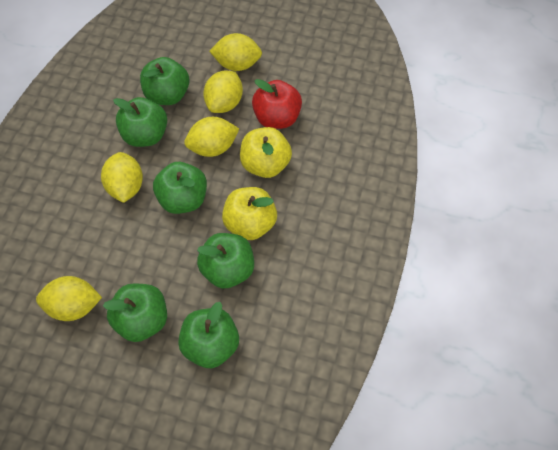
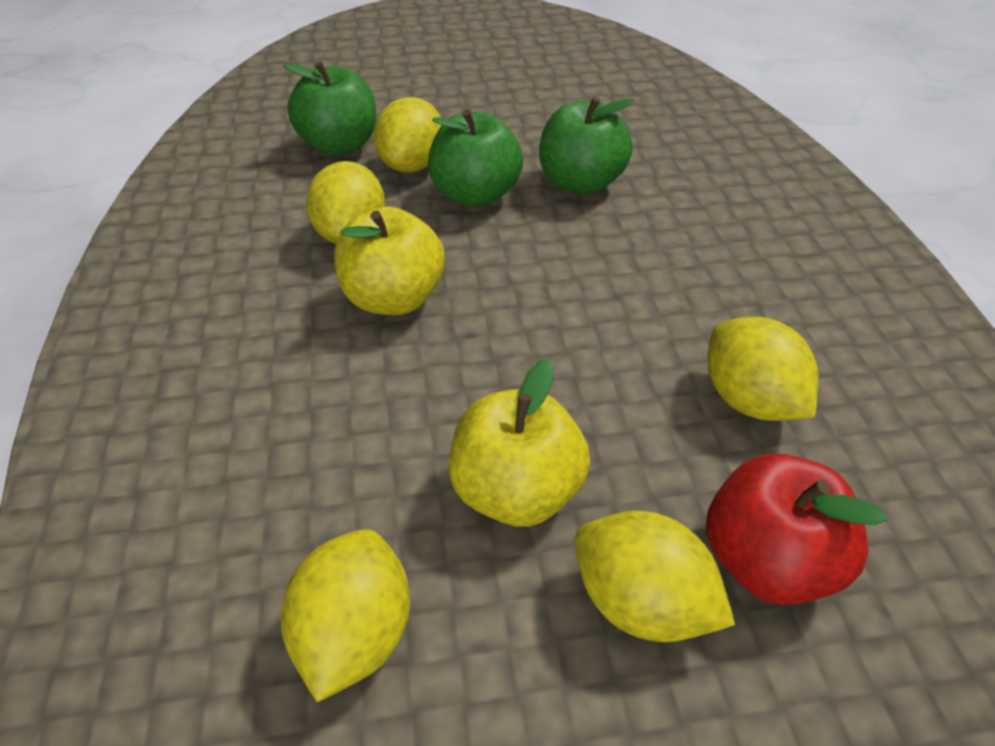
green apple: 6 -> 3

